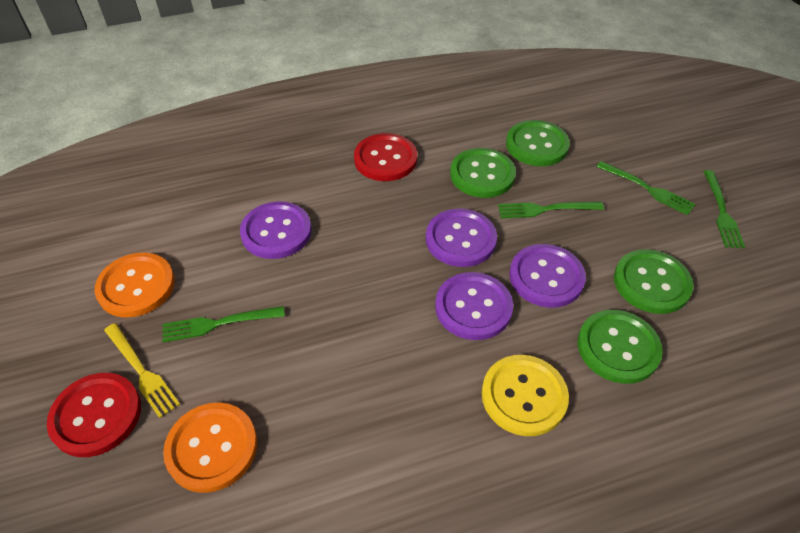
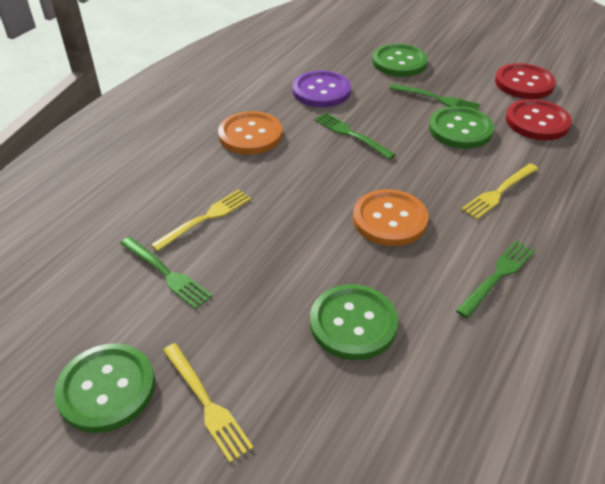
purple button: 4 -> 1
yellow button: 1 -> 0
yellow fork: 1 -> 3

